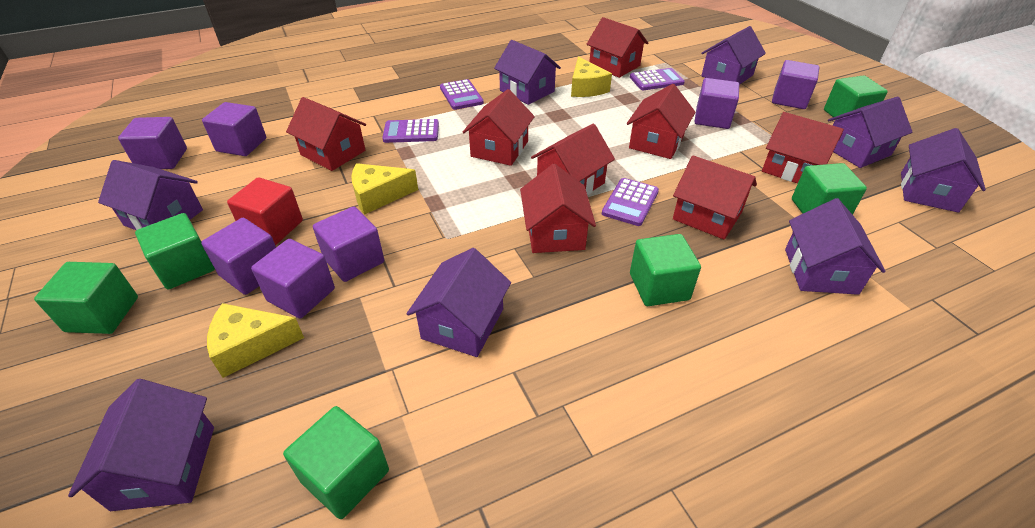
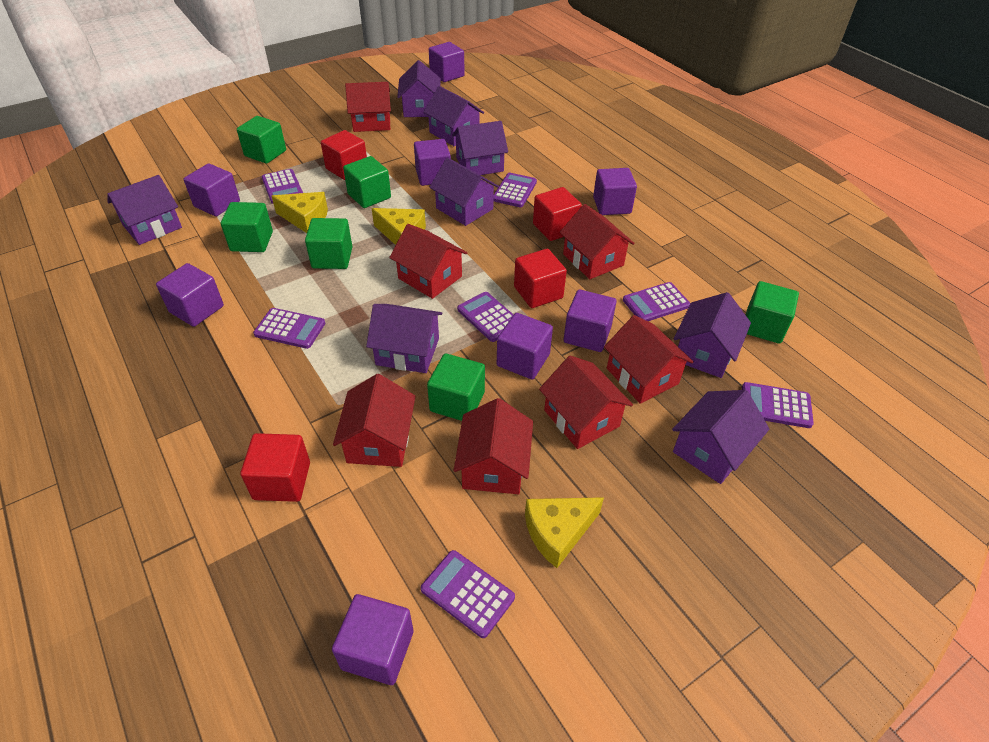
purple calculator: 4 -> 7
purple cube: 7 -> 8
red cube: 1 -> 4
red house: 8 -> 7

